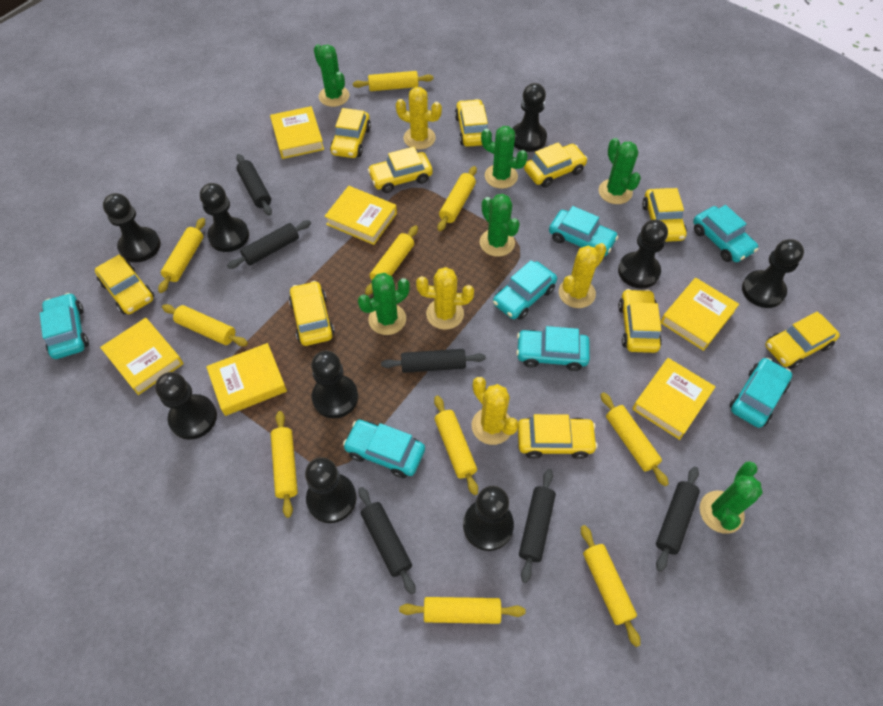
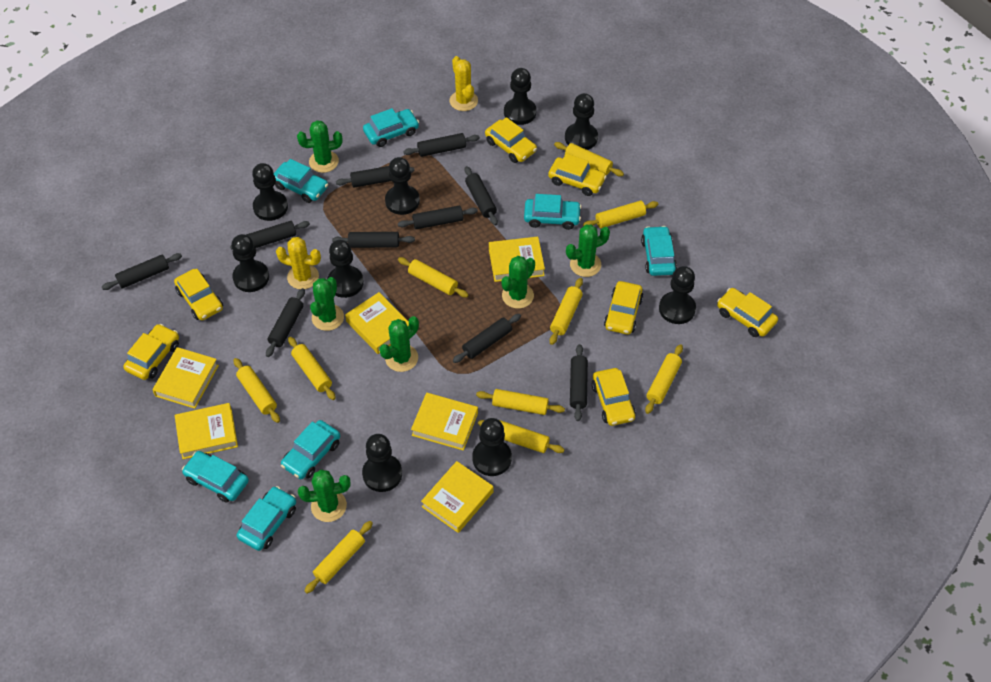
black rolling pin: 6 -> 10
yellow cactus: 4 -> 2
yellow car: 10 -> 7

